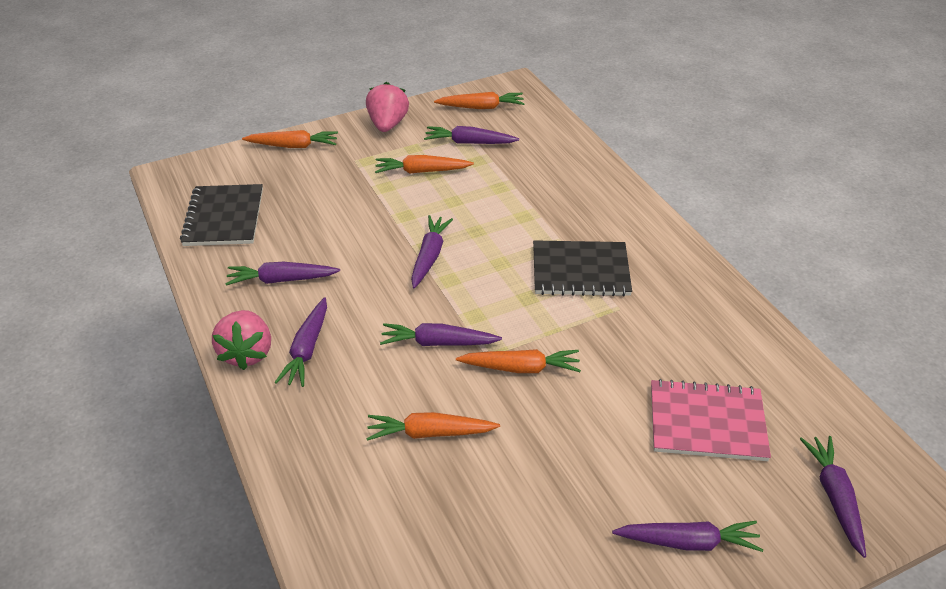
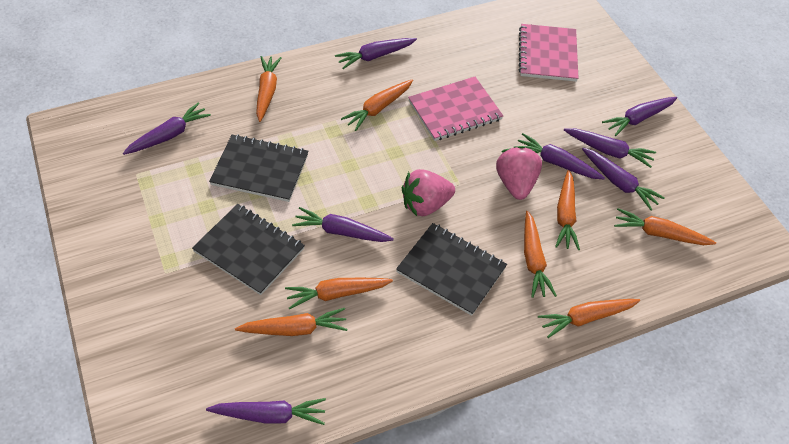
black notebook: 2 -> 3
orange carrot: 5 -> 8
pink notebook: 1 -> 2
purple carrot: 7 -> 8

